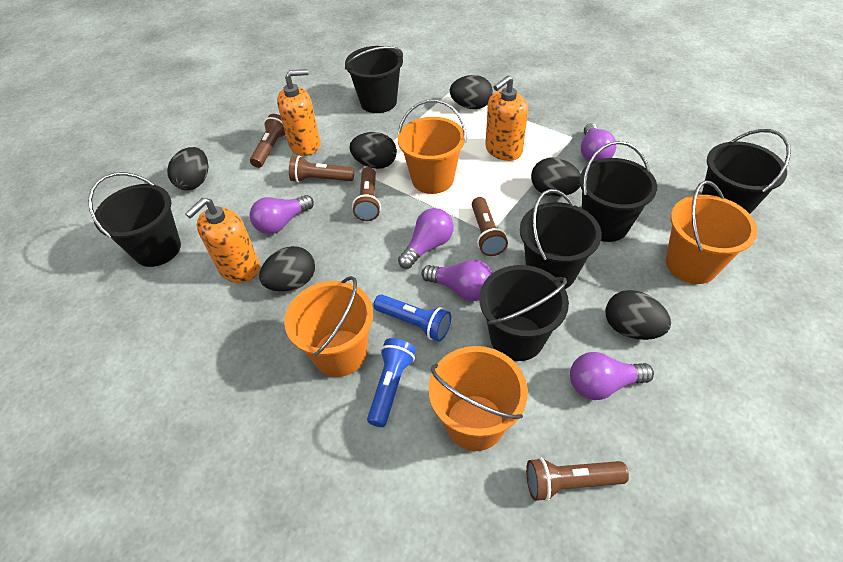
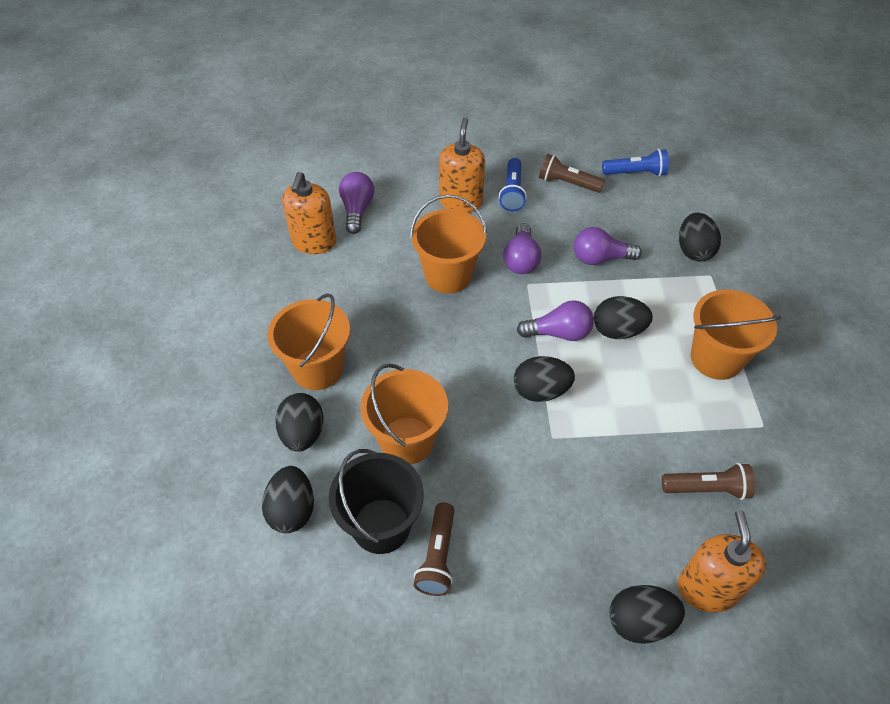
black bucket: 6 -> 1
brown flashlight: 5 -> 3
purple light bulb: 5 -> 4

